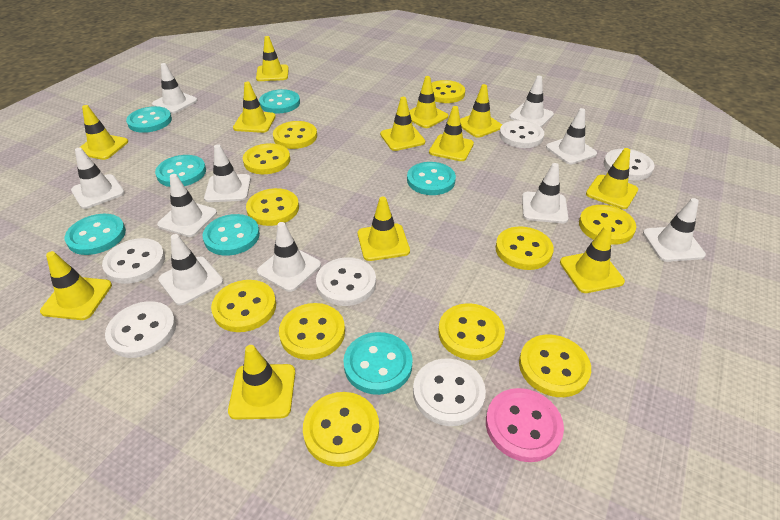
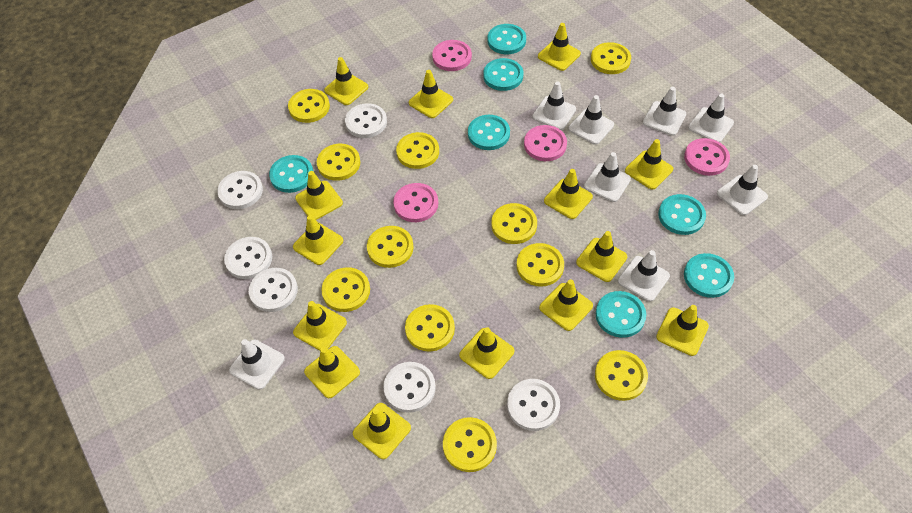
pink button: 1 -> 4
white traffic cone: 10 -> 8
yellow traffic cone: 12 -> 14

